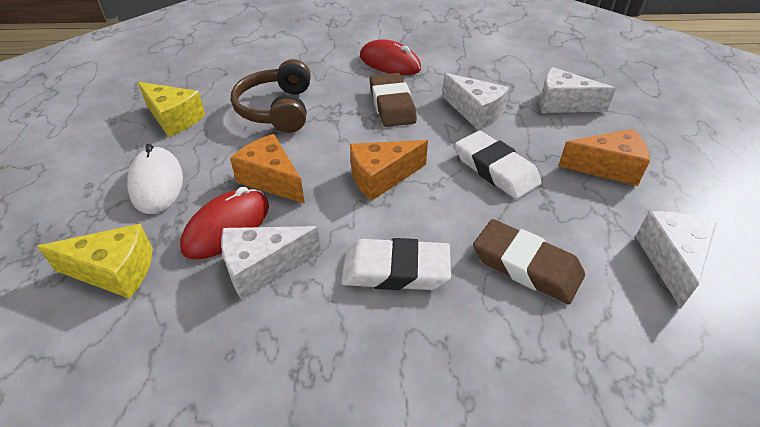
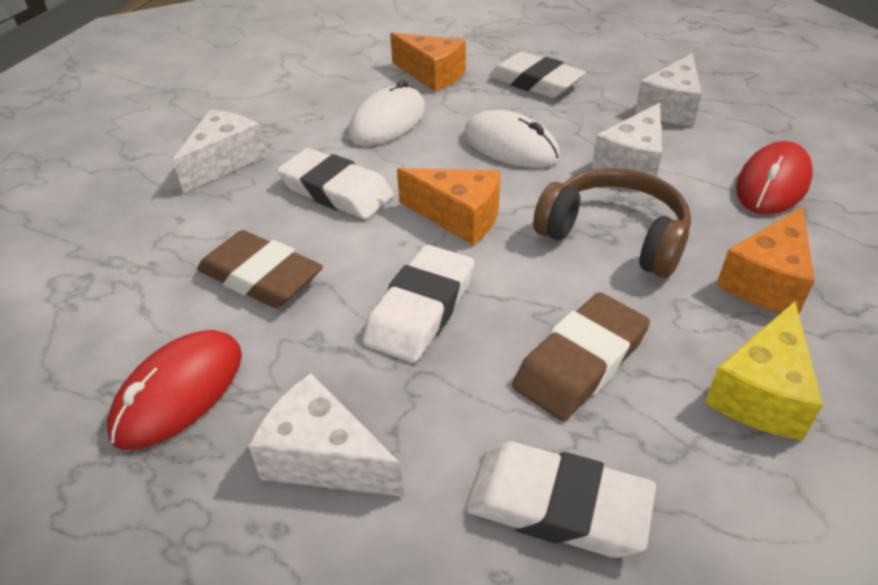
white eraser: 2 -> 4
white mouse: 1 -> 2
yellow cheese: 2 -> 1

